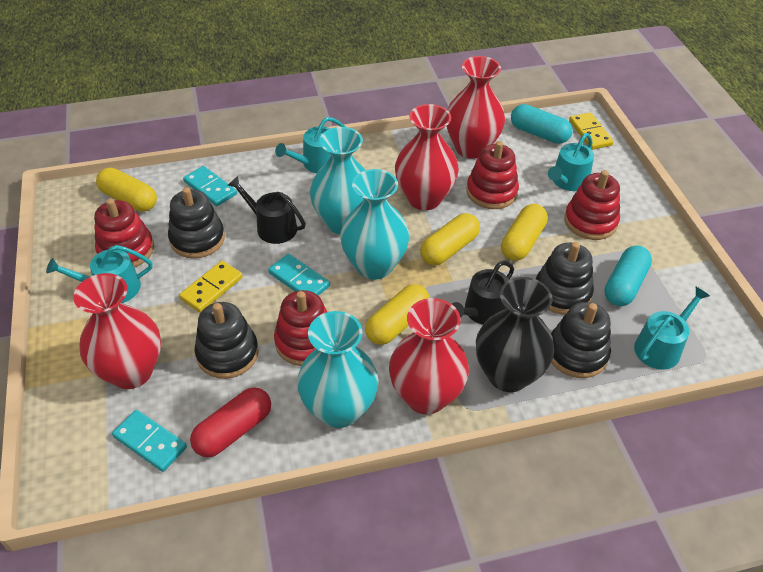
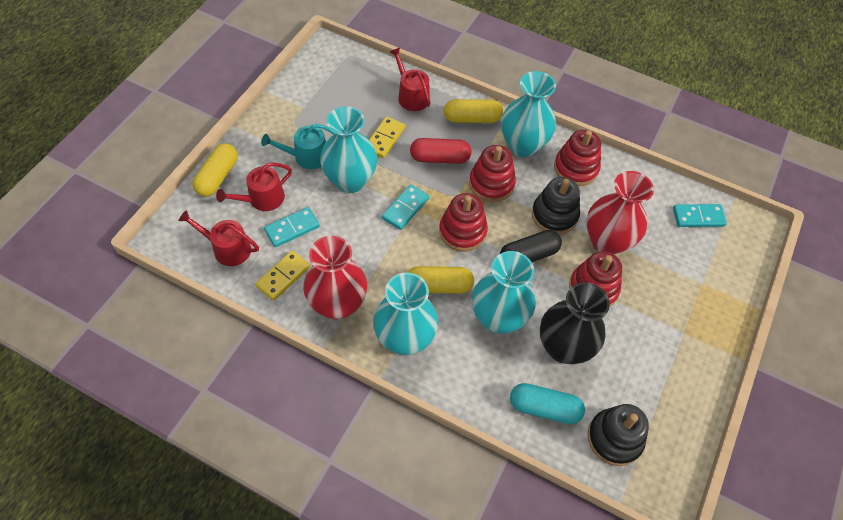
black capsule: 0 -> 1
black stacking toy: 4 -> 2
black watering can: 2 -> 0
red vase: 4 -> 2
red watering can: 0 -> 3
turquoise capsule: 2 -> 1
turquoise vase: 3 -> 4
turquoise watering can: 4 -> 1
yellow capsule: 4 -> 3

